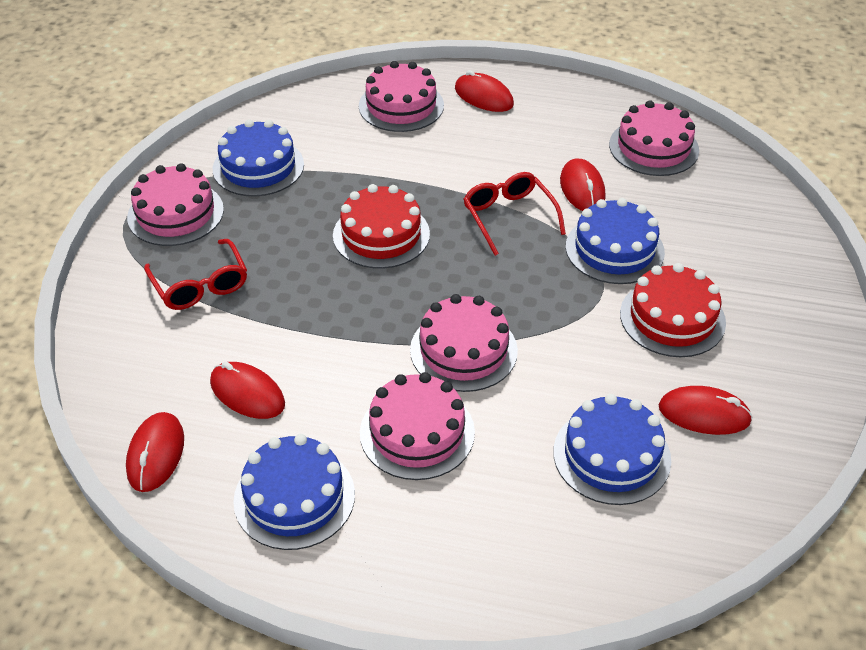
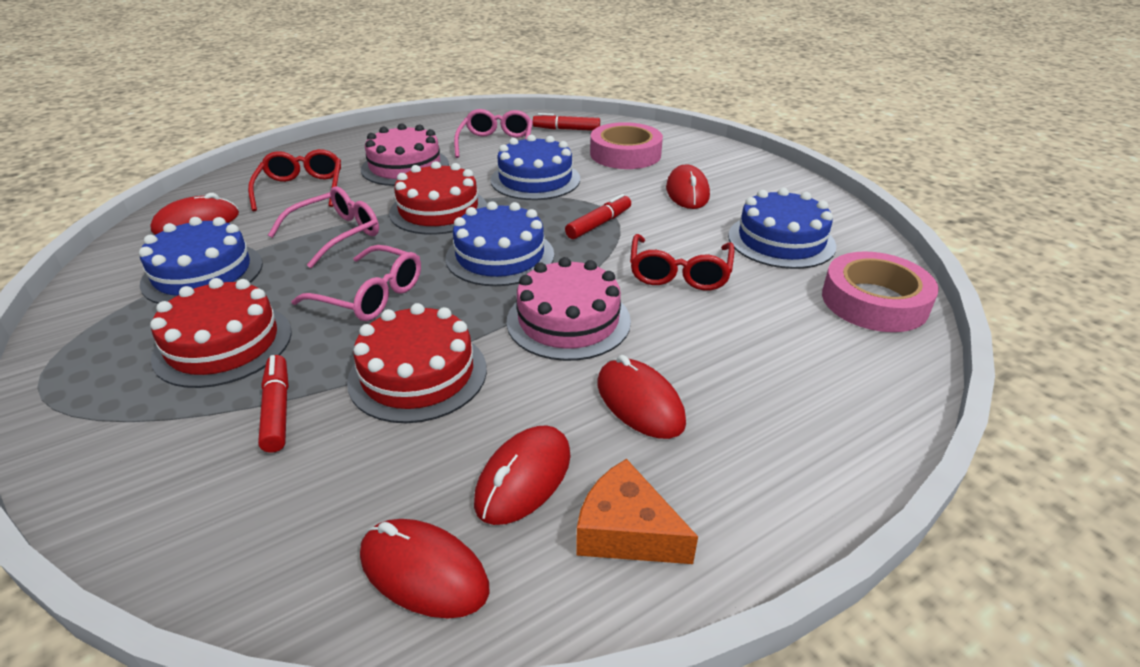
orange cheese: 0 -> 1
pink cake: 5 -> 2
pink glasses: 0 -> 3
pink tape: 0 -> 2
red cake: 2 -> 3
red marker: 0 -> 3

